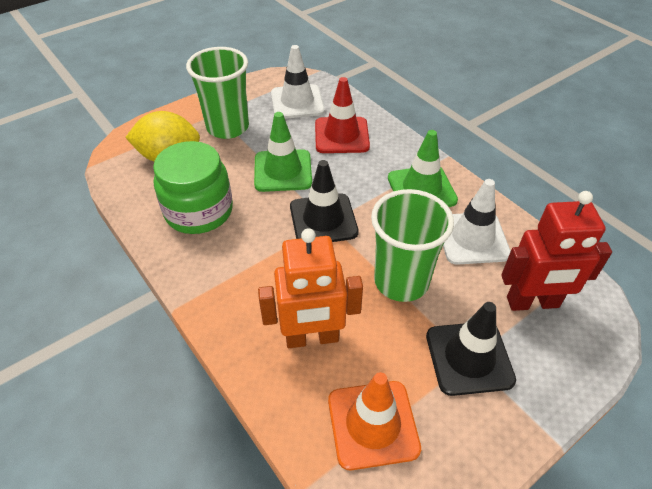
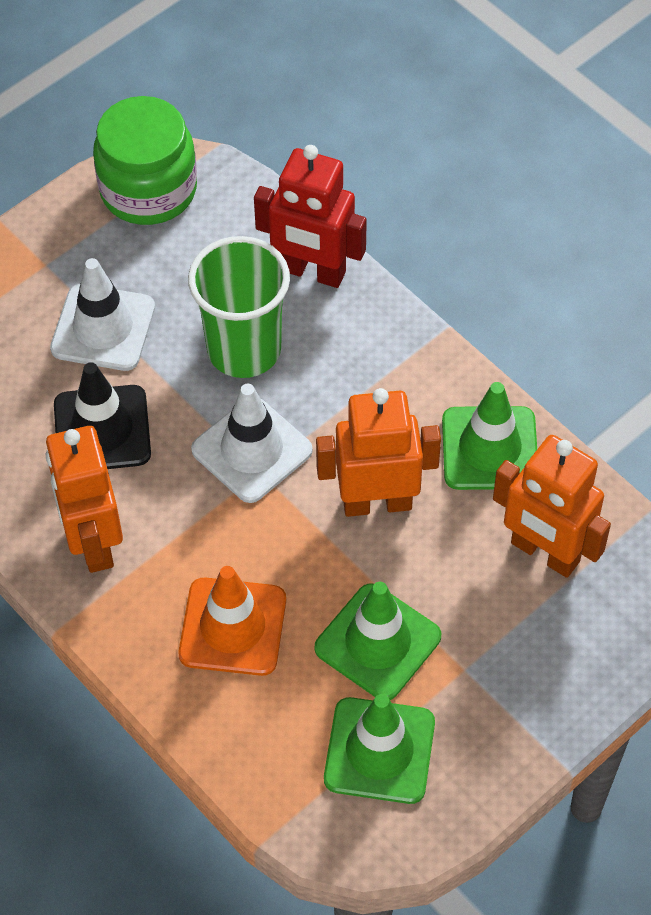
black traffic cone: 2 -> 1
green cup: 2 -> 1
green traffic cone: 2 -> 3
orange robot: 1 -> 3
red traffic cone: 1 -> 0
yellow lemon: 1 -> 0

